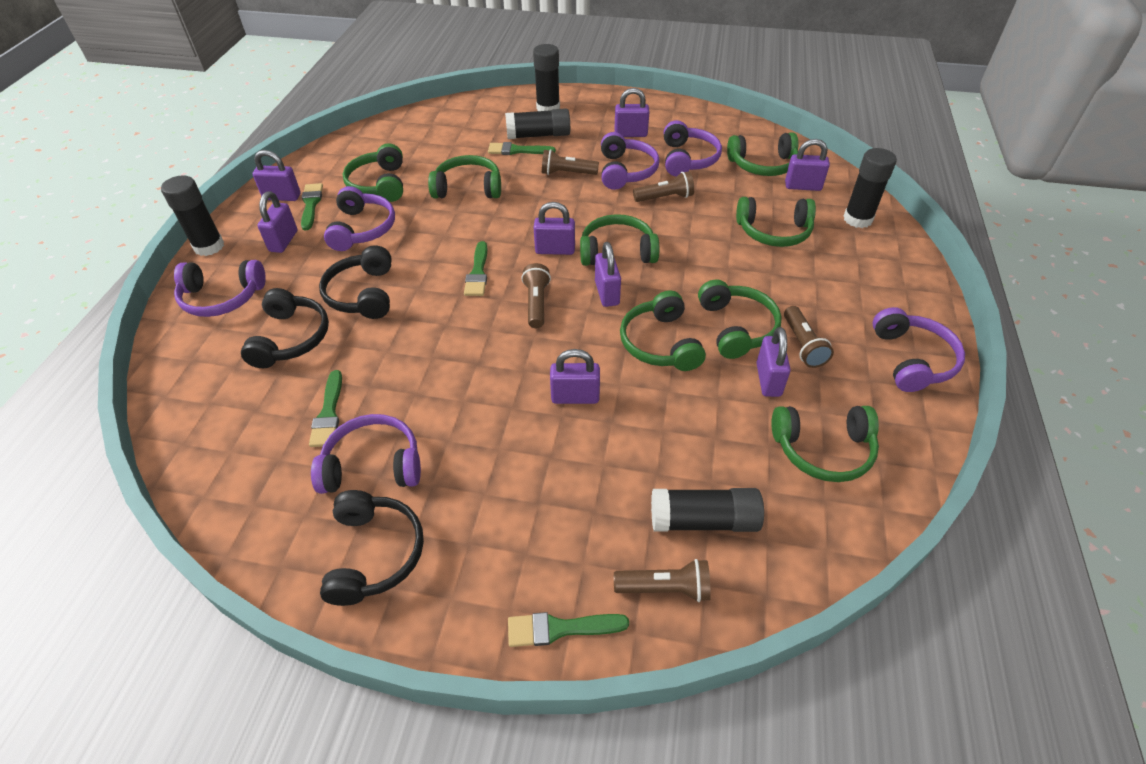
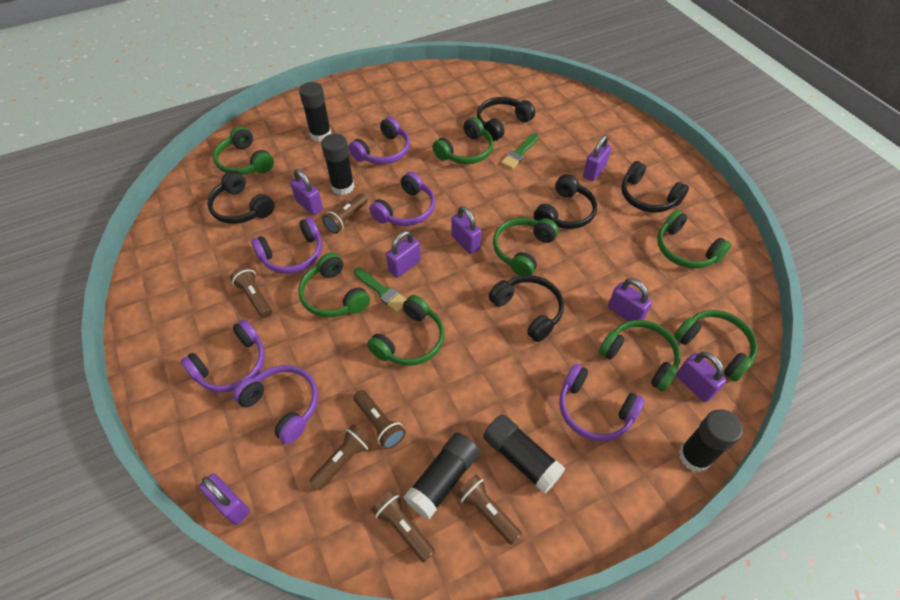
black headphones: 3 -> 5
brown flashlight: 5 -> 6
green brush: 5 -> 2
purple padlock: 8 -> 7

